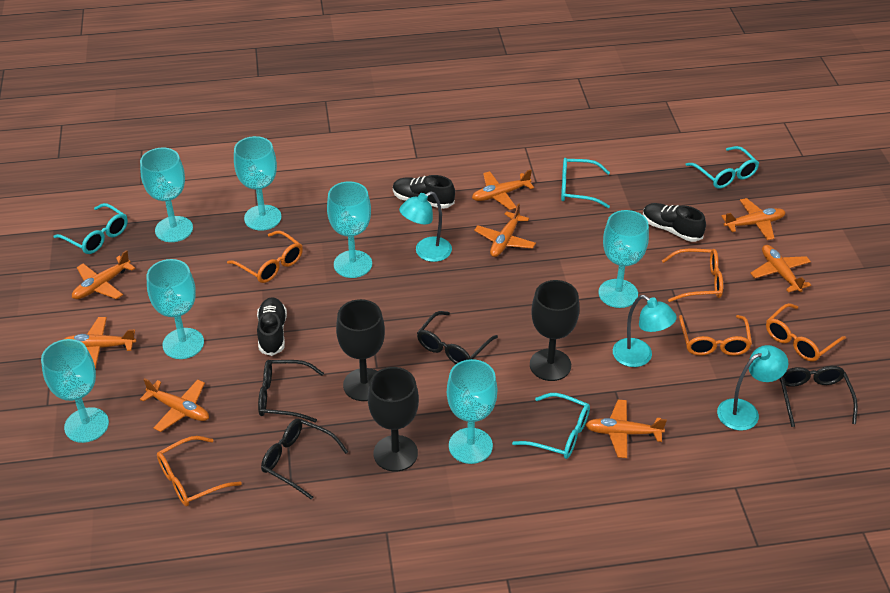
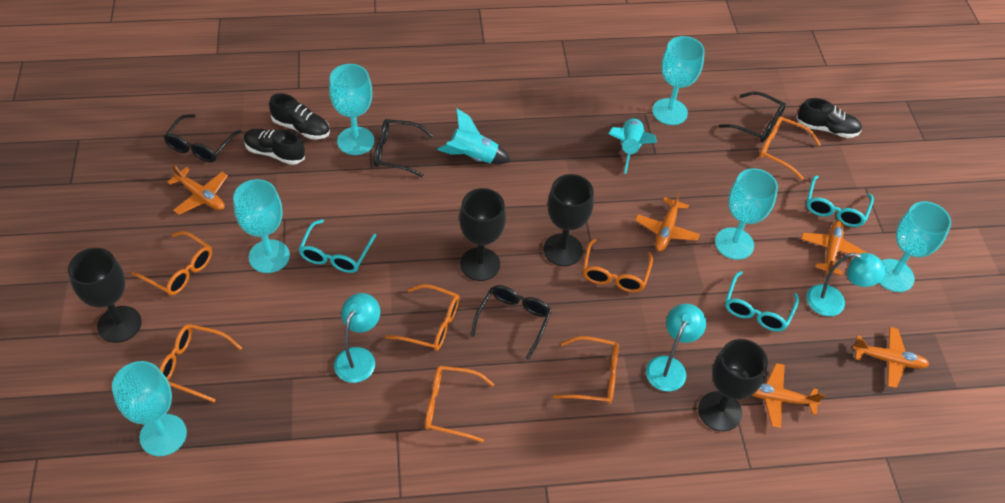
black goblet: 3 -> 4
orange glasses: 5 -> 7
orange plane: 8 -> 5
turquoise glasses: 4 -> 3
turquoise goblet: 7 -> 6
turquoise rocket: 0 -> 2

